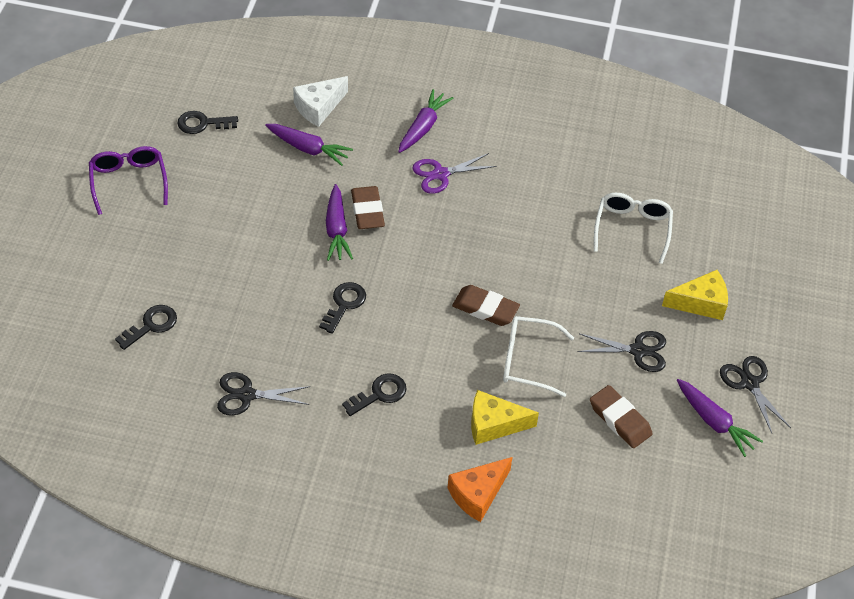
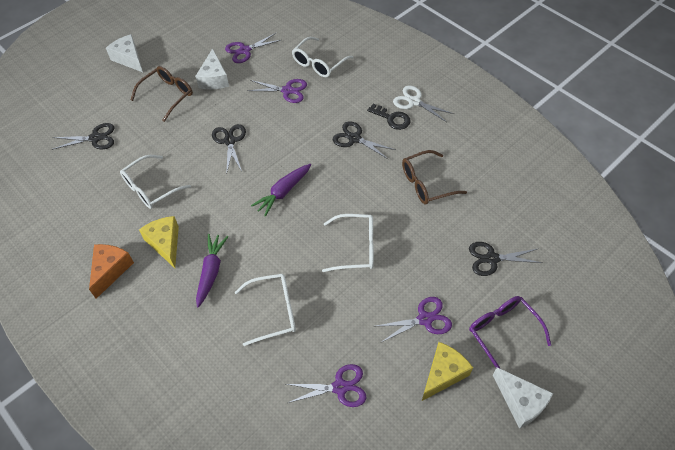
black key: 4 -> 1
black scissors: 3 -> 4
brown eraser: 3 -> 0
brown glasses: 0 -> 2
purple carrot: 4 -> 2
purple scissors: 1 -> 4
white cheese: 1 -> 3
white glasses: 2 -> 4
white scissors: 0 -> 1

